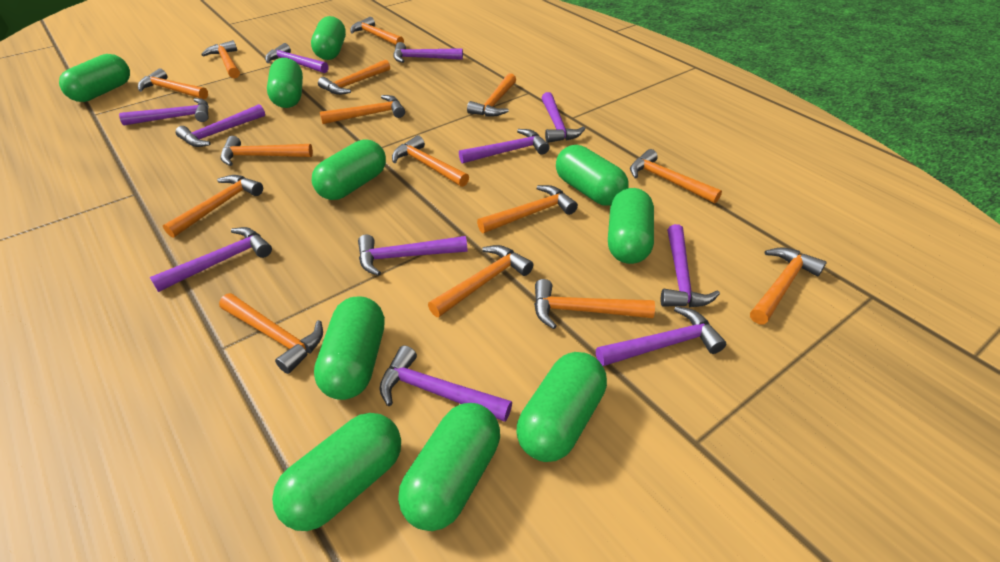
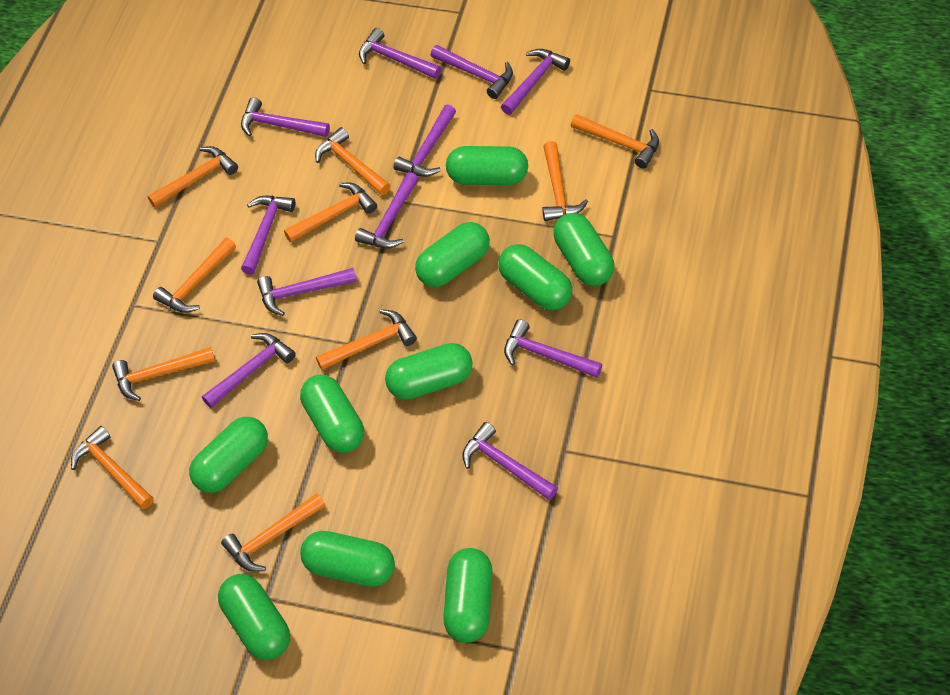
orange hammer: 15 -> 10

